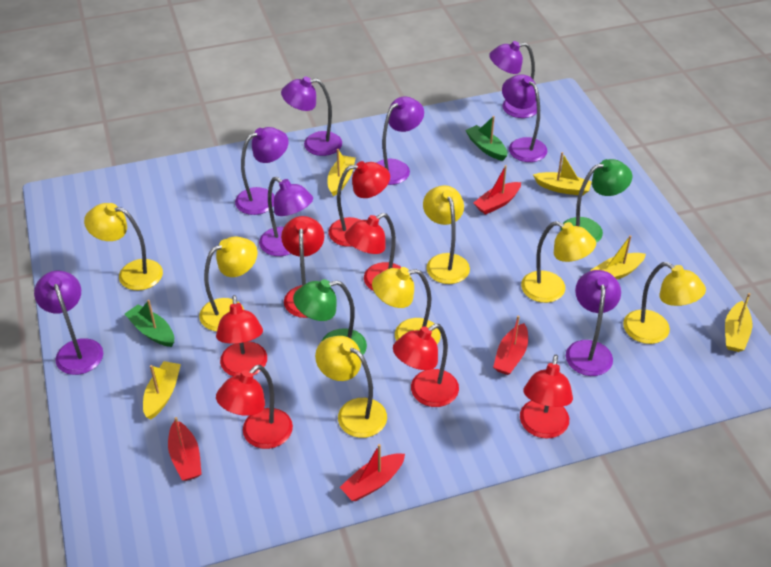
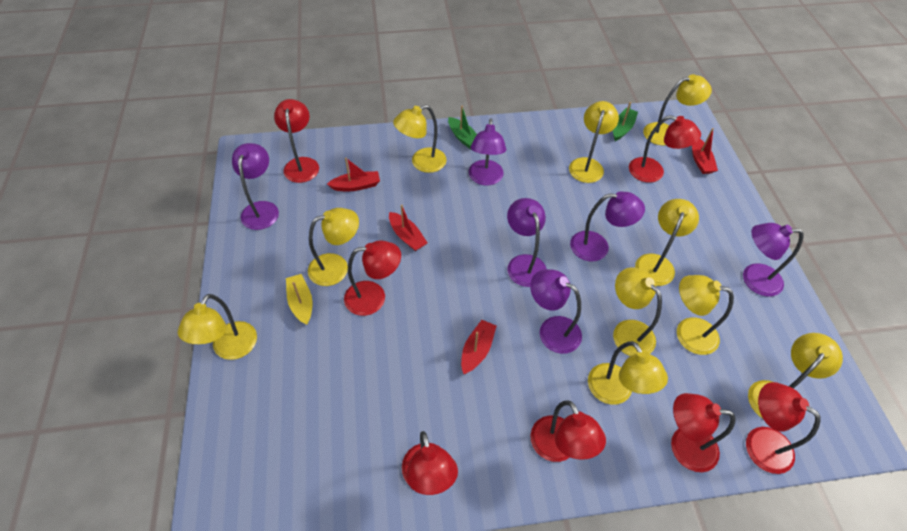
green lamp: 2 -> 0
purple lamp: 8 -> 6
yellow boat: 5 -> 1
yellow lamp: 7 -> 10

